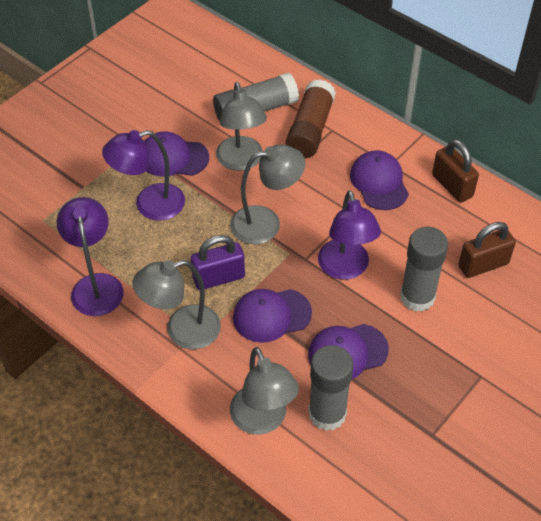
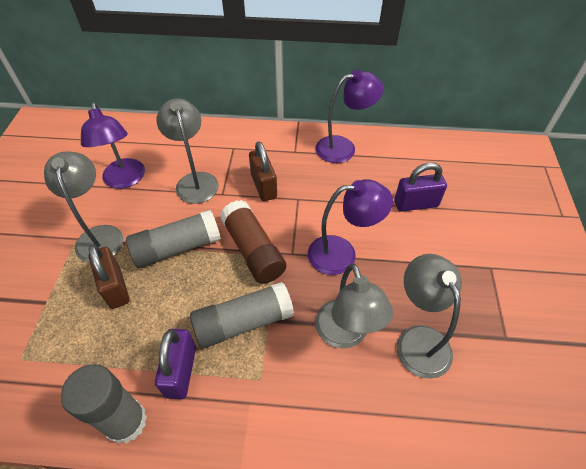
purple cap: 4 -> 0
purple padlock: 1 -> 2

